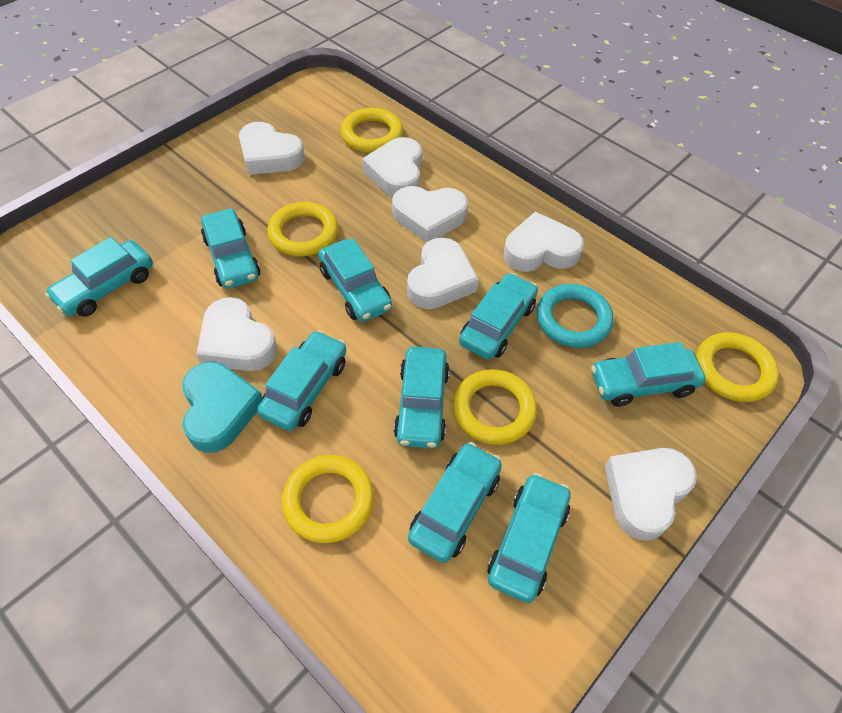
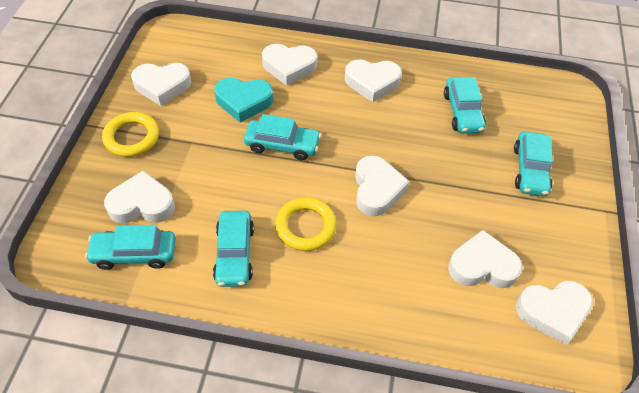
turquoise car: 9 -> 5
turquoise ring: 1 -> 0
yellow ring: 5 -> 2

